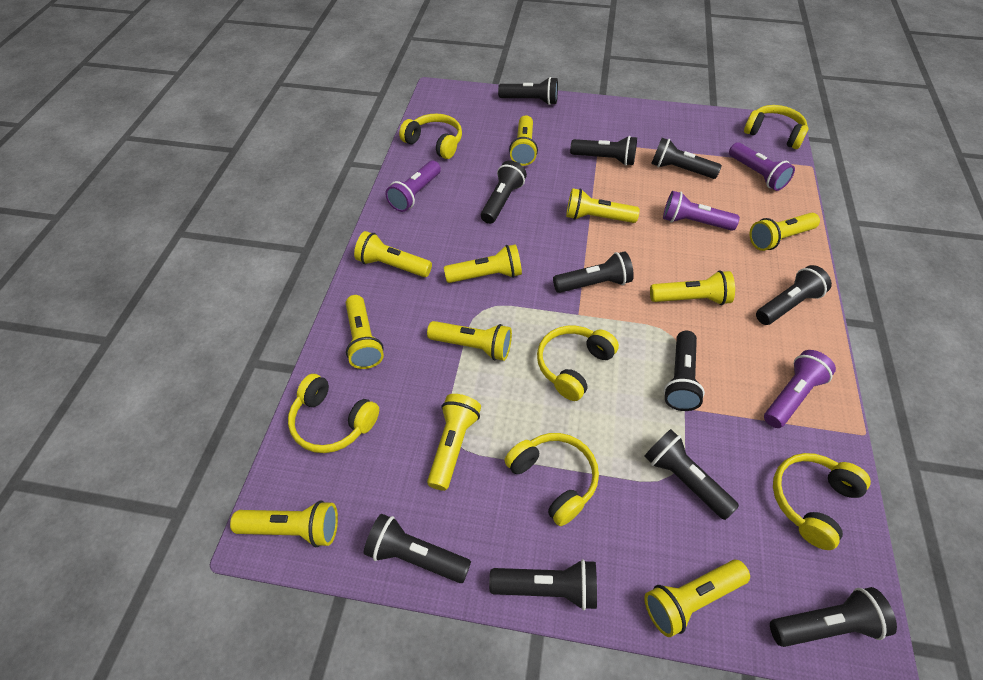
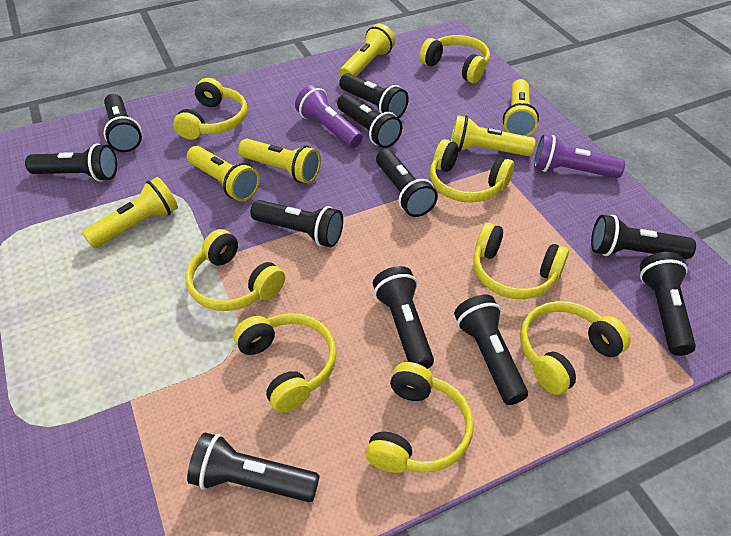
purple flashlight: 4 -> 2
yellow flashlight: 11 -> 6
yellow headphones: 6 -> 8

